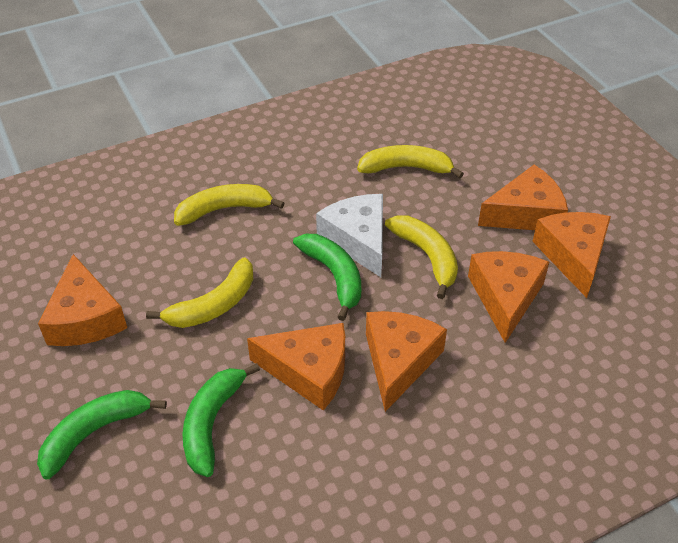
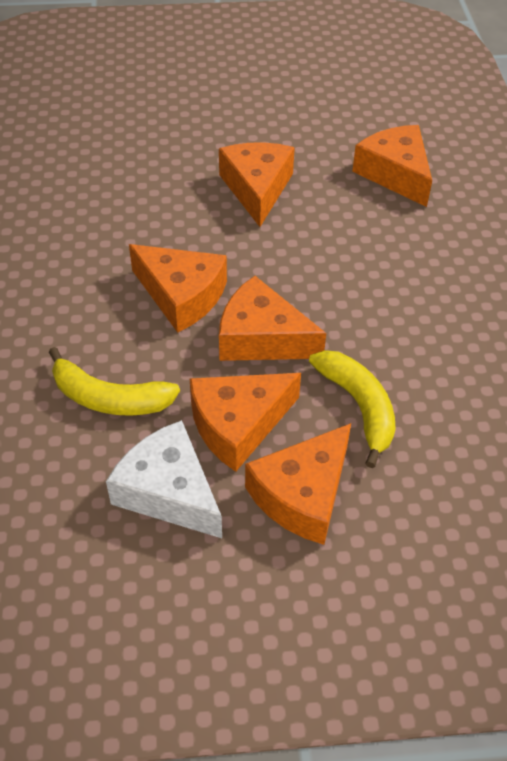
green banana: 3 -> 0
yellow banana: 4 -> 2

